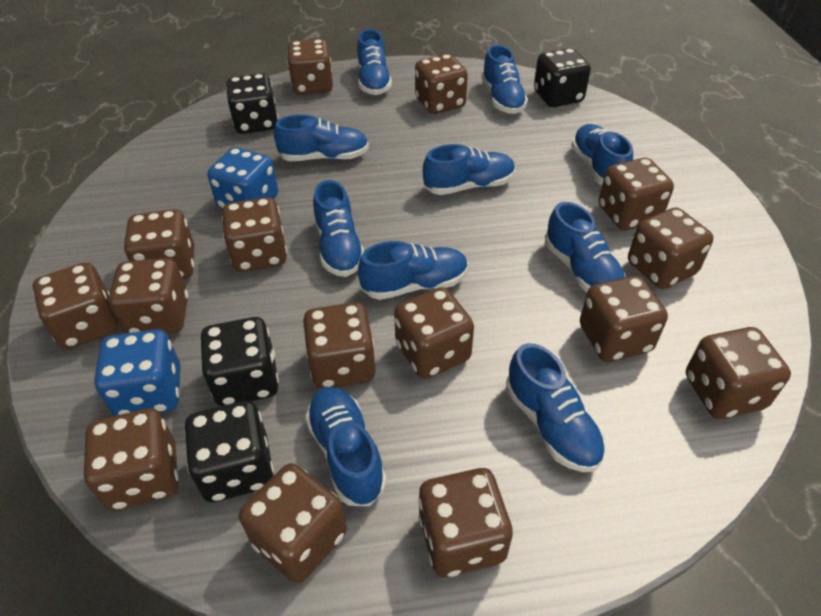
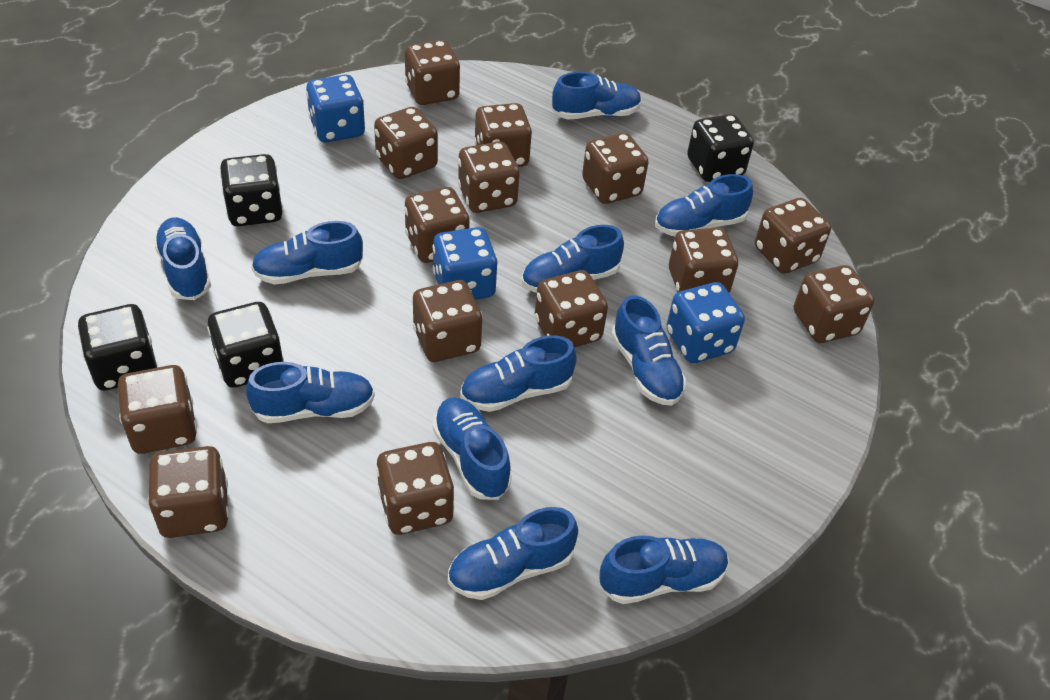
blue dice: 2 -> 3
blue shoe: 10 -> 11
brown dice: 15 -> 14

